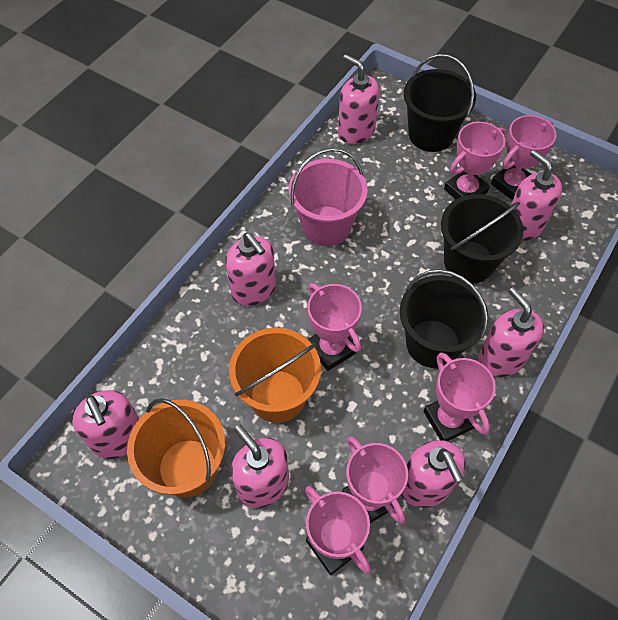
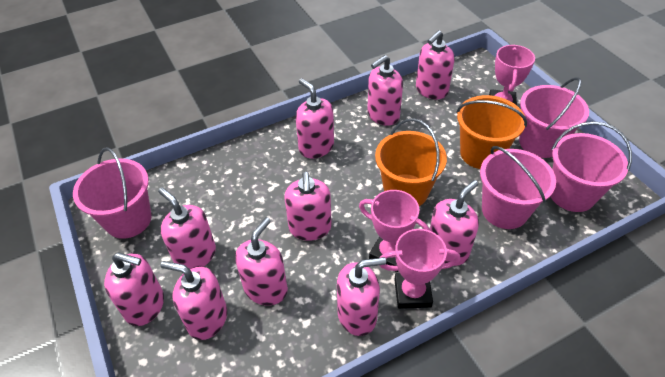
black bucket: 3 -> 0
pink bucket: 1 -> 4
pink soap dispenser: 7 -> 10
pink trophy: 6 -> 3

